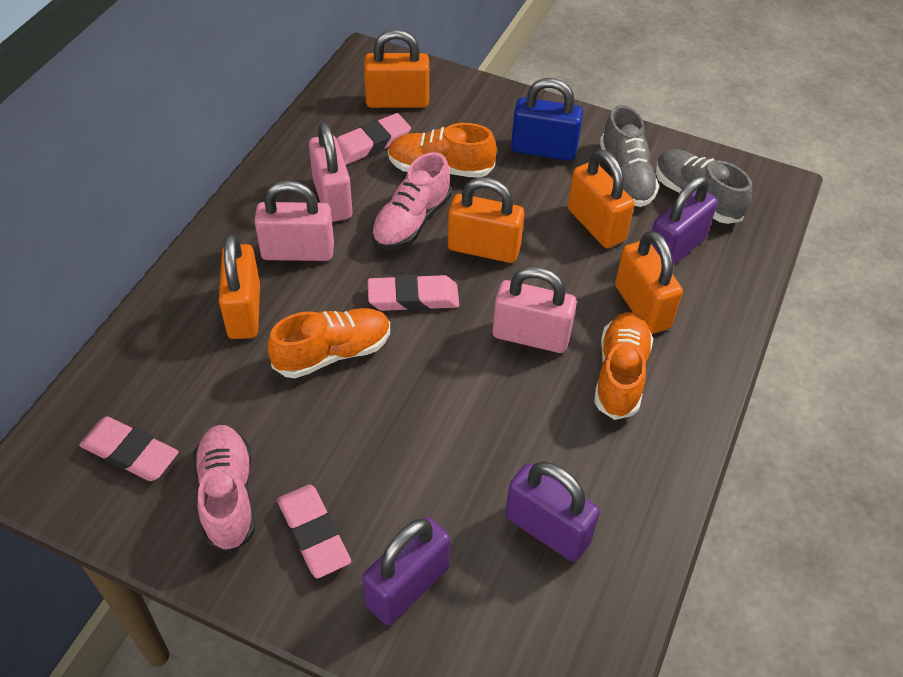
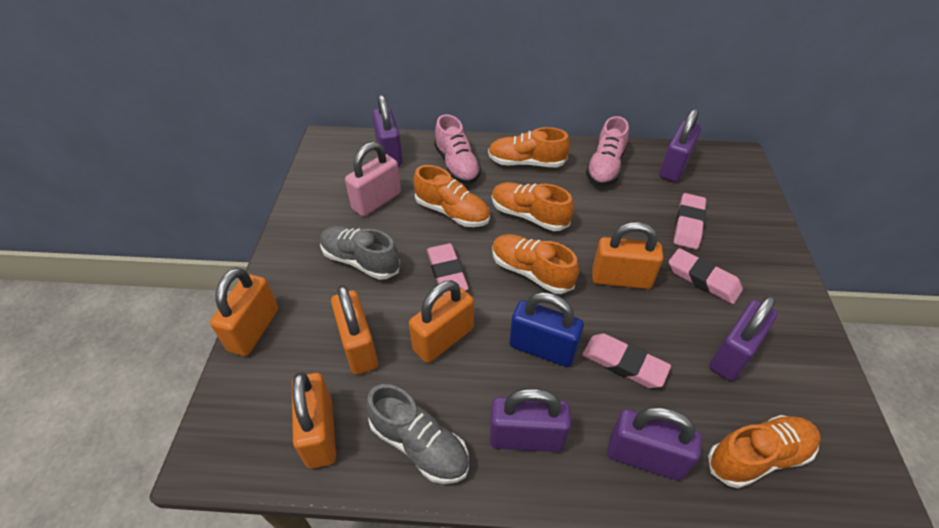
orange shoe: 3 -> 5
pink padlock: 3 -> 1
purple padlock: 3 -> 5

